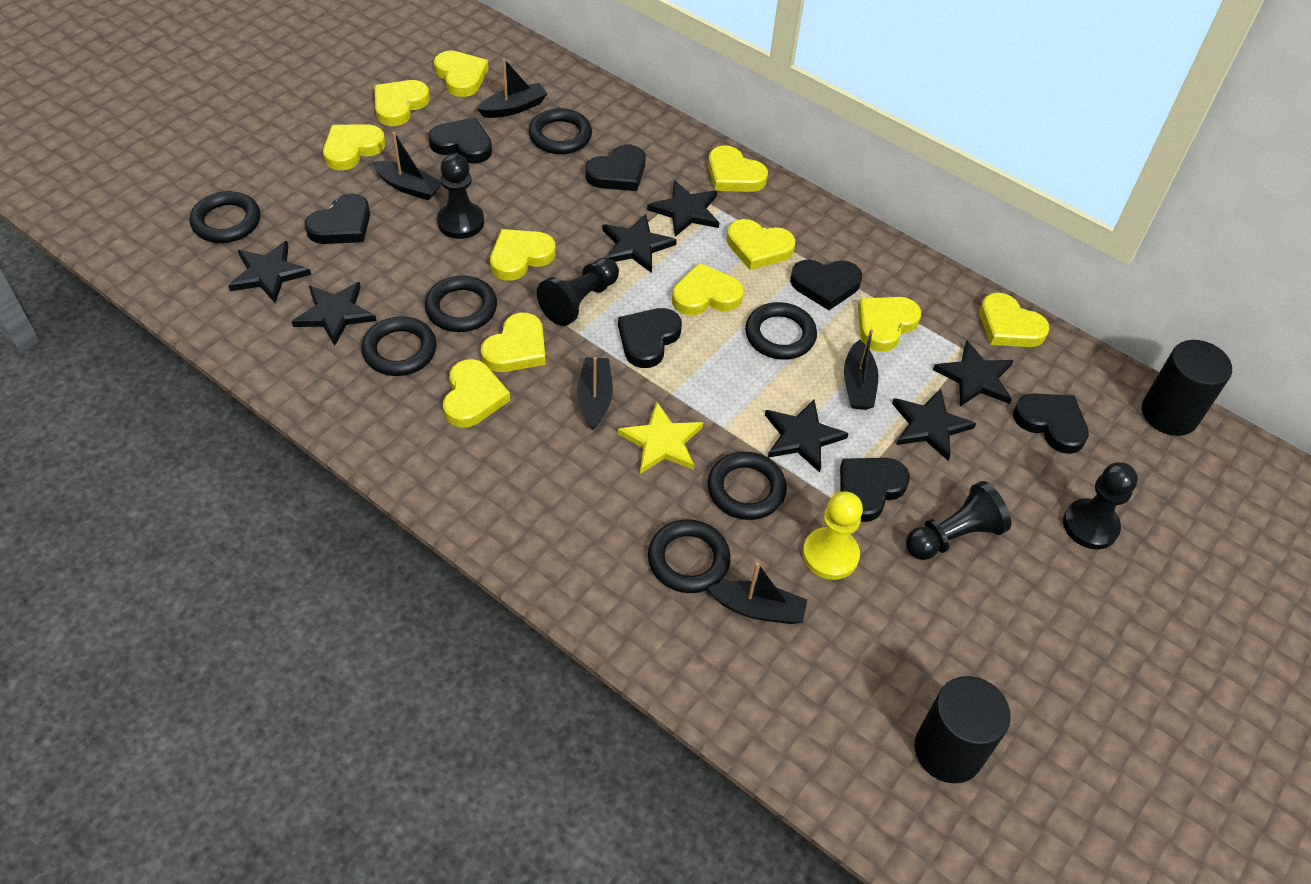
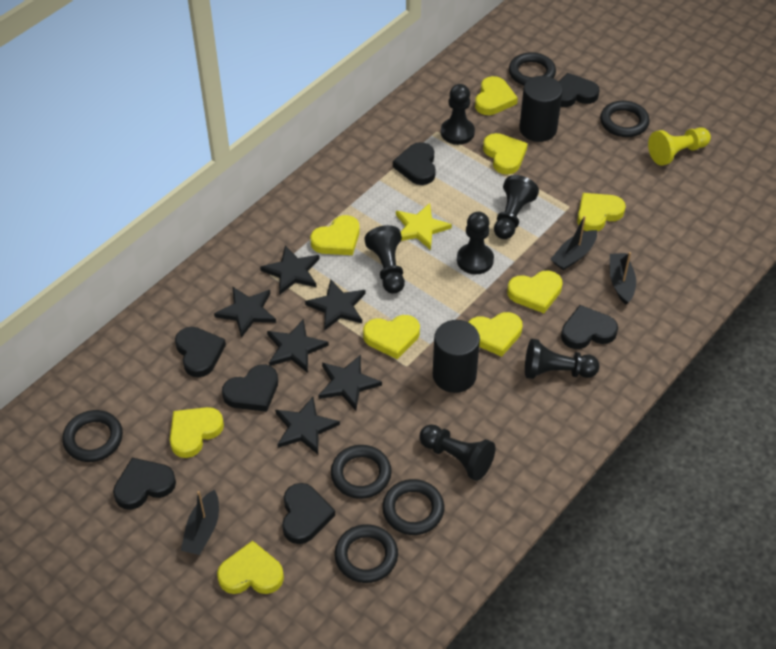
black boat: 5 -> 3
black pawn: 4 -> 6
black ring: 7 -> 6
black star: 7 -> 6
yellow heart: 11 -> 9

